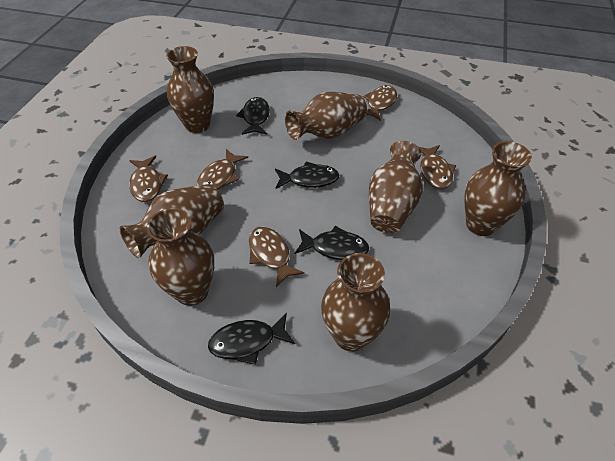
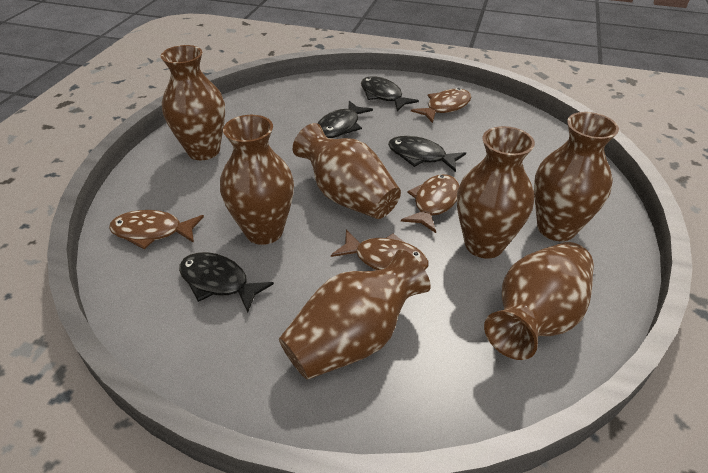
brown fish: 5 -> 4

